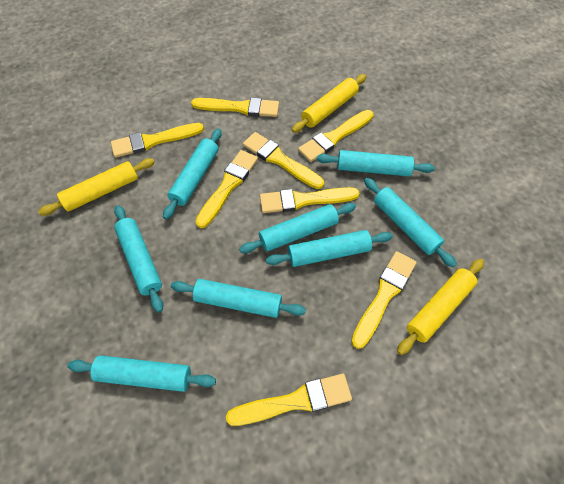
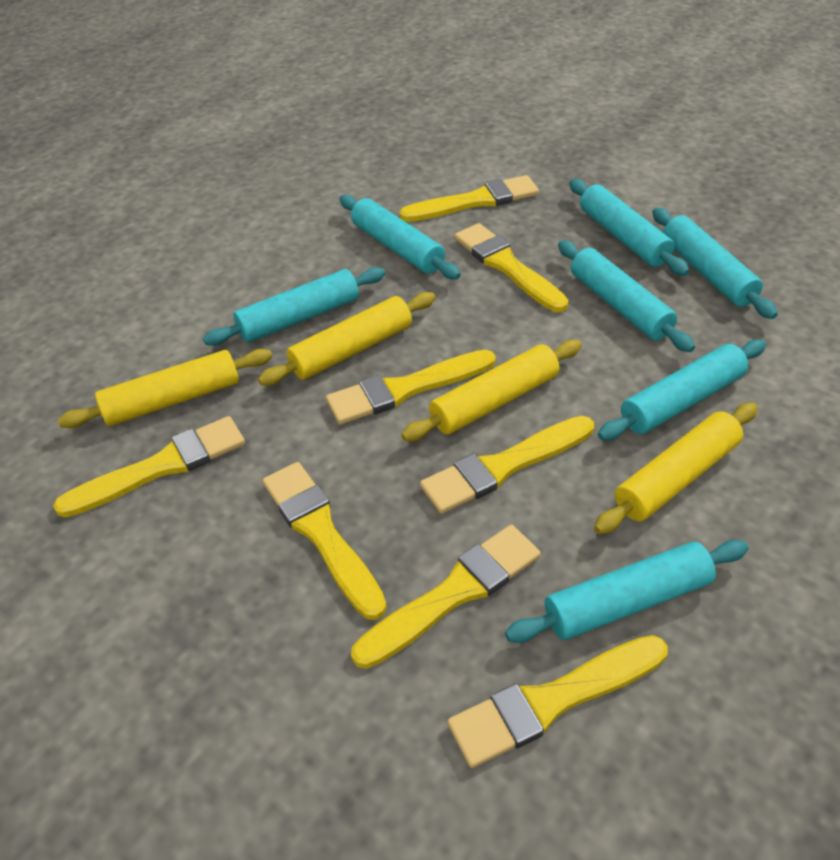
turquoise rolling pin: 8 -> 7
yellow rolling pin: 3 -> 4

